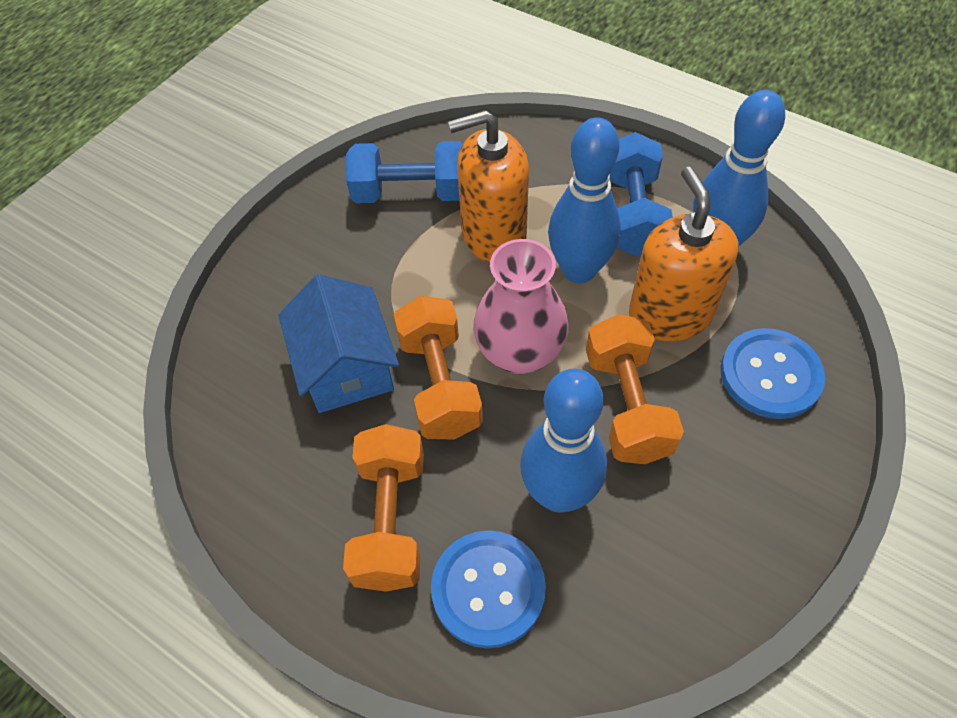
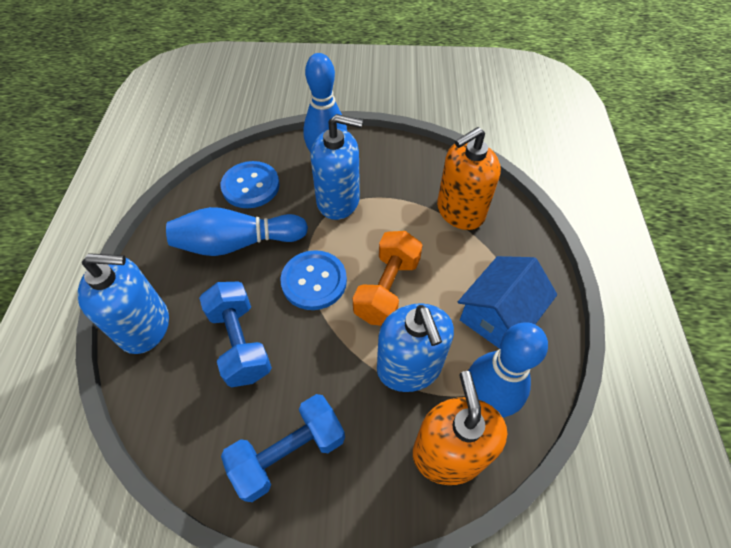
blue soap dispenser: 0 -> 3
orange dumbbell: 3 -> 1
pink vase: 1 -> 0

